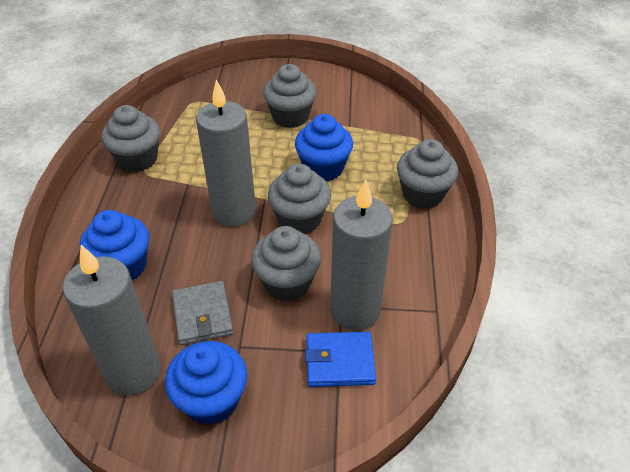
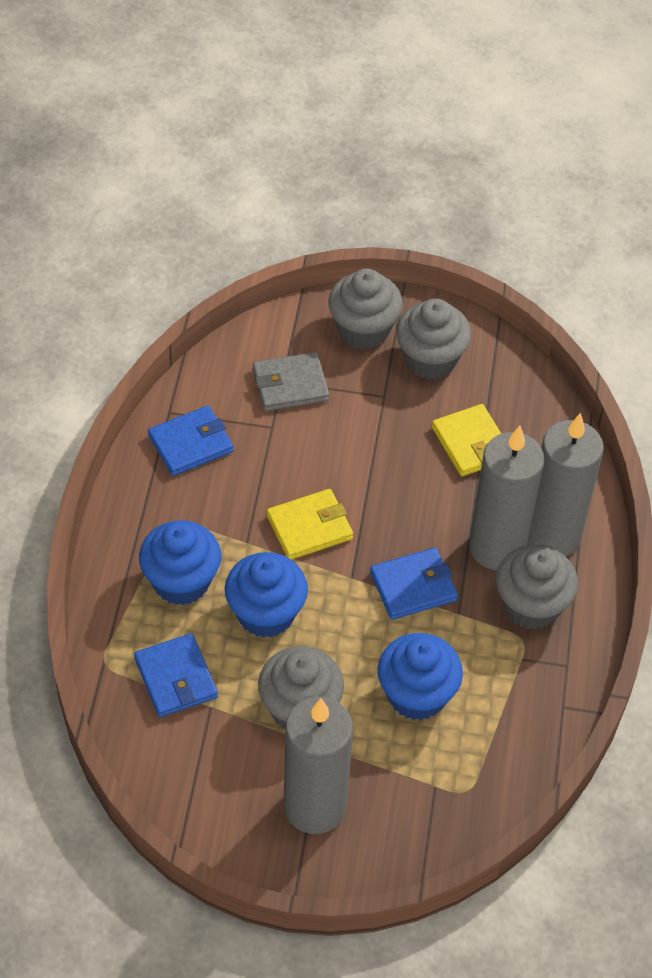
blue wallet: 1 -> 3
grey cupcake: 5 -> 4
yellow wallet: 0 -> 2

